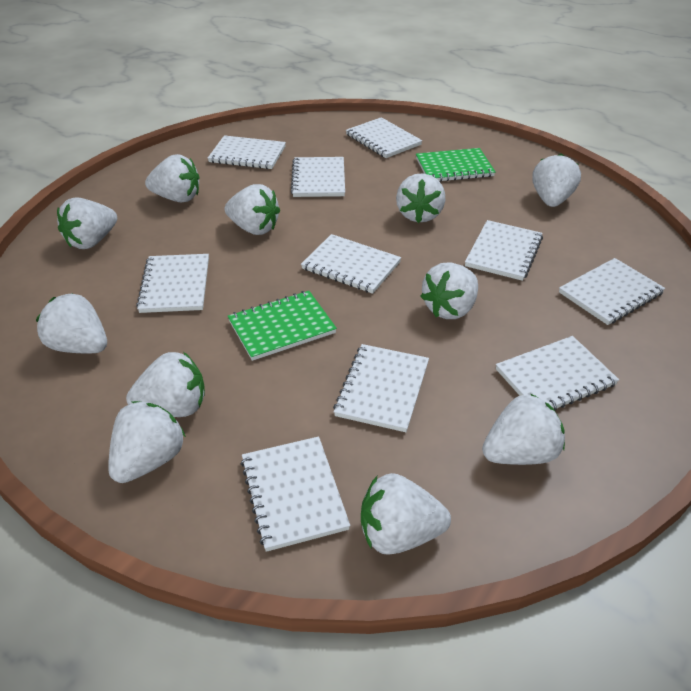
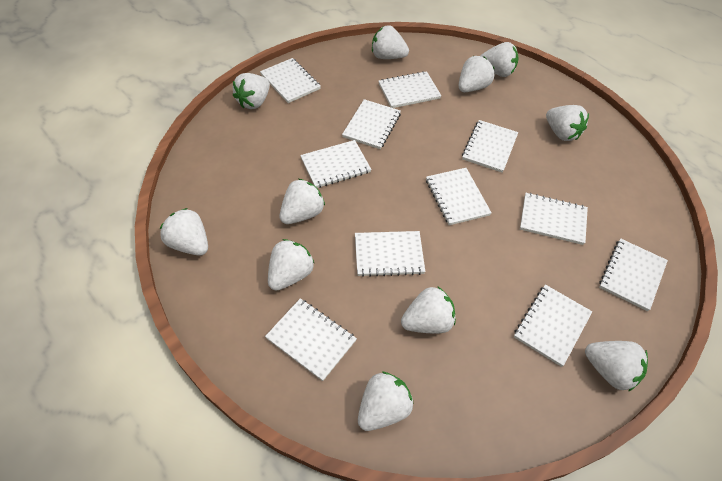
green notebook: 2 -> 0
white notebook: 10 -> 11

